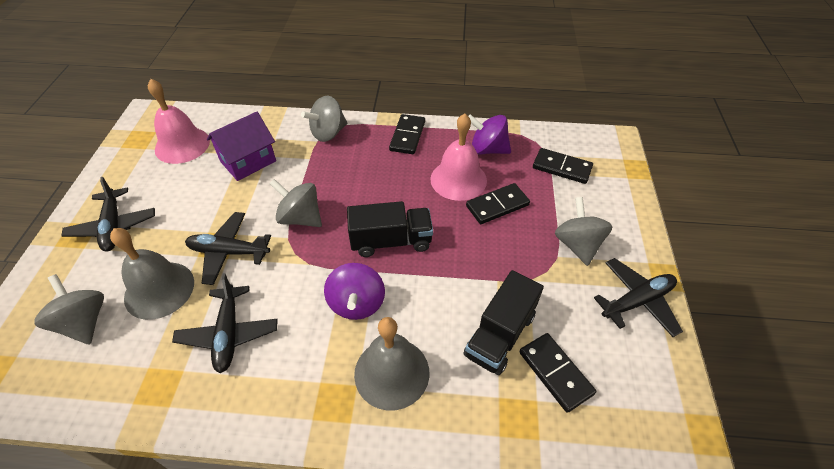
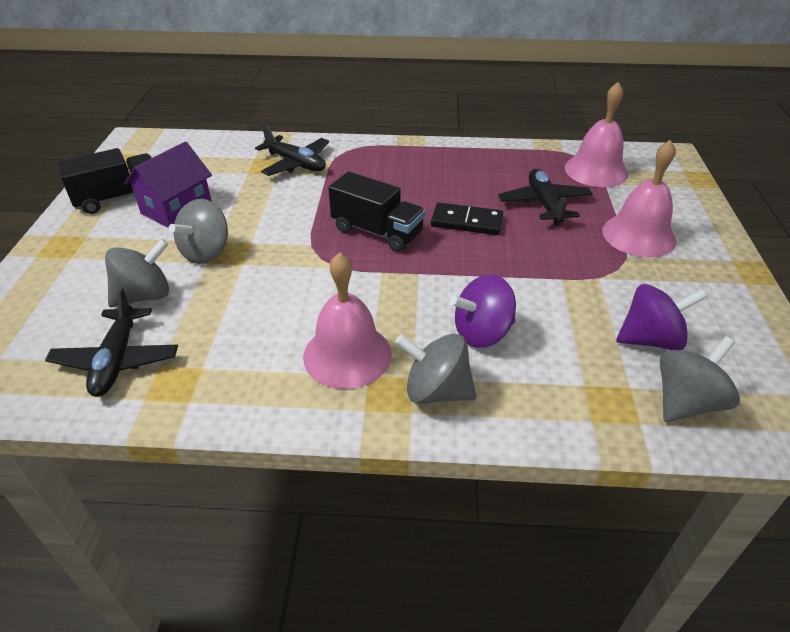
black domino: 4 -> 1
black plane: 4 -> 3
grey bell: 2 -> 0
pink bell: 2 -> 3

